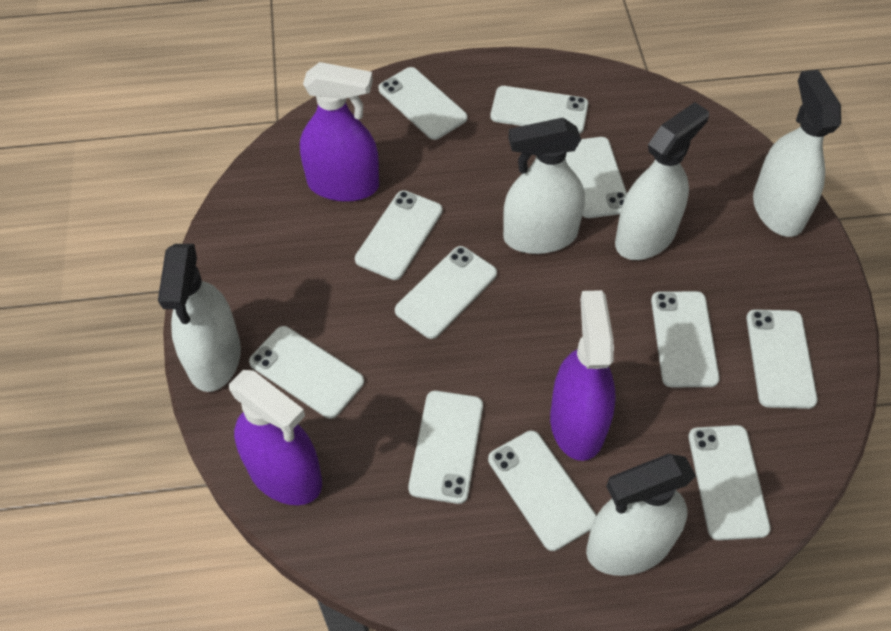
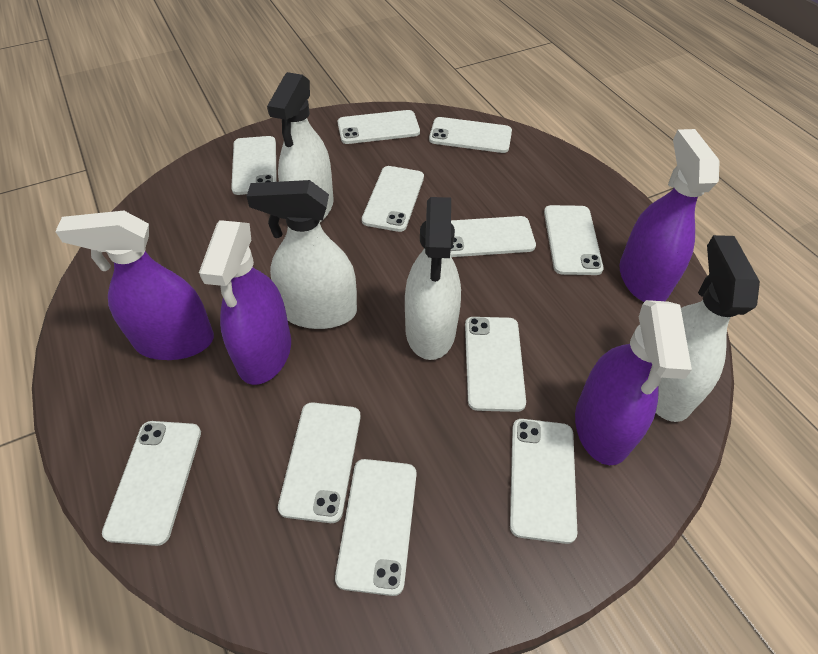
purple spray bottle: 3 -> 4
white spray bottle: 5 -> 4

